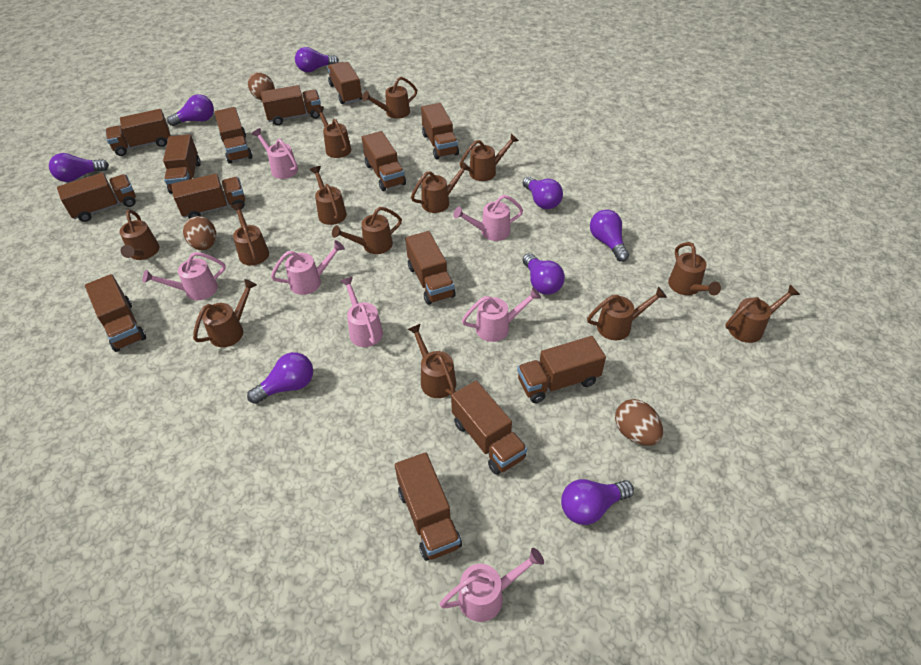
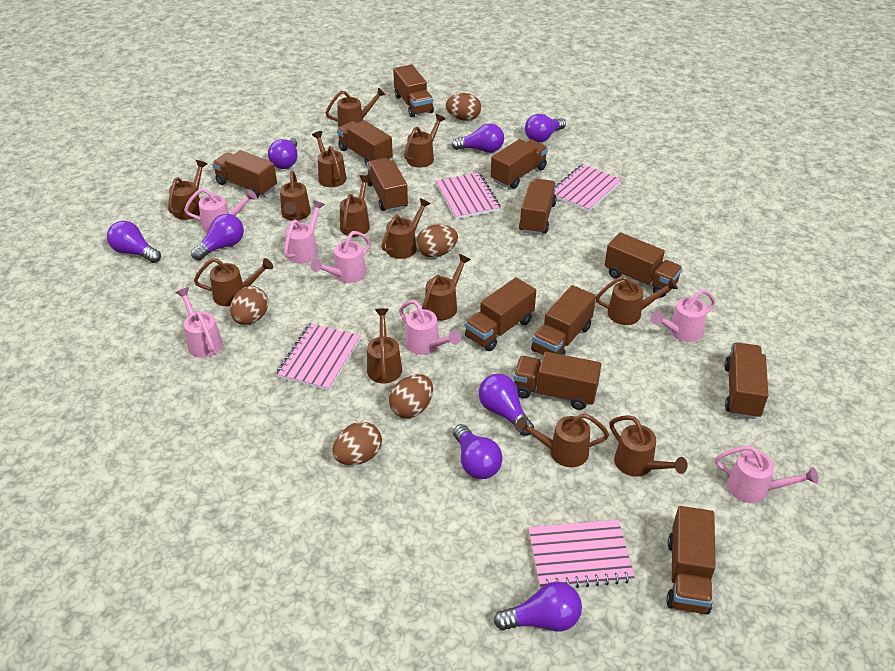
brown egg: 3 -> 5
brown truck: 14 -> 12
pink notebook: 0 -> 4

